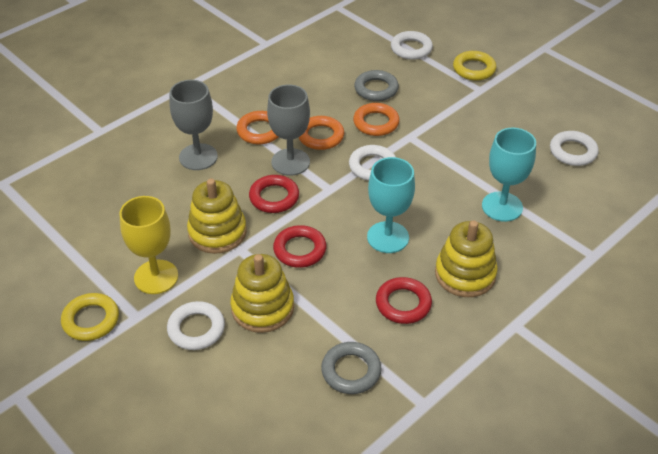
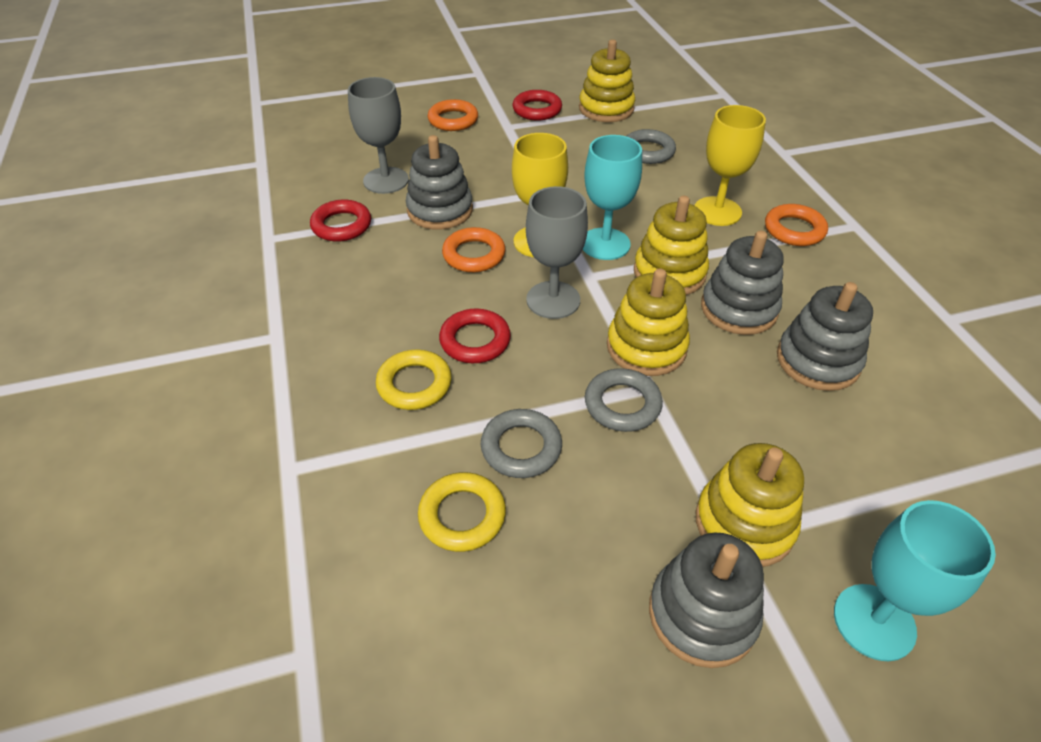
grey ring: 2 -> 3
grey stacking toy: 0 -> 4
white ring: 4 -> 0
yellow goblet: 1 -> 2
yellow stacking toy: 3 -> 4

